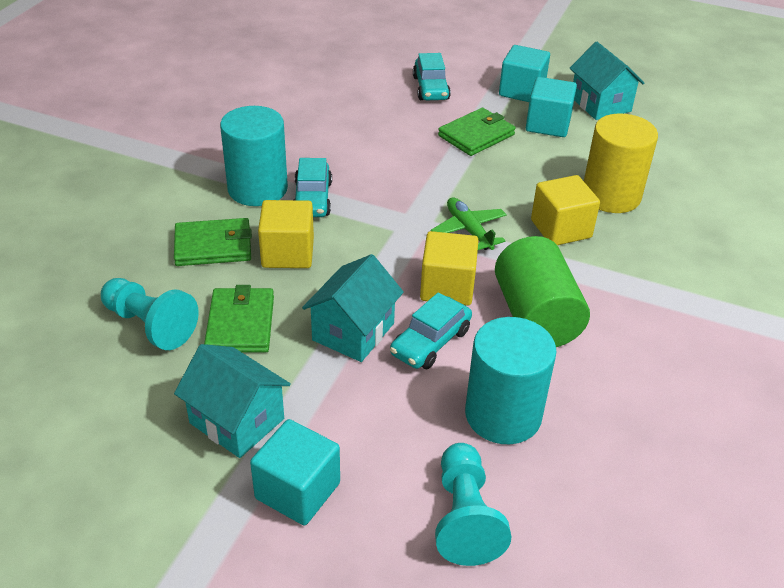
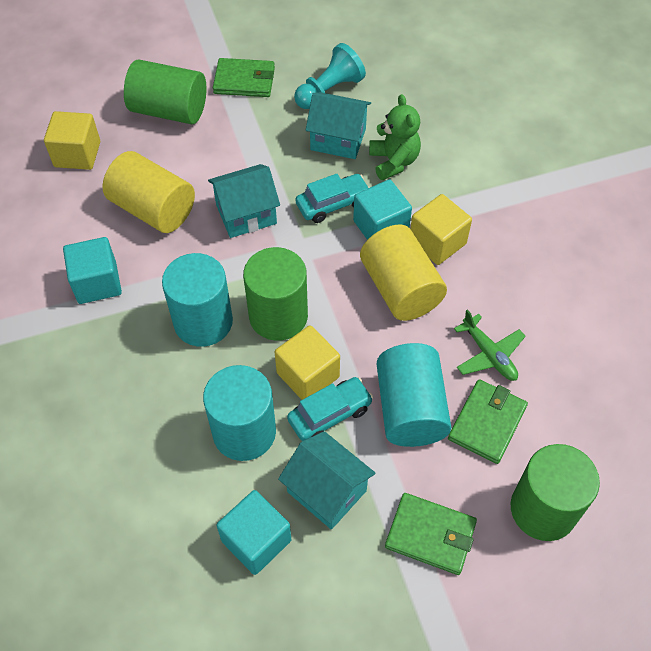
green cylinder: 1 -> 3
green teddy bear: 0 -> 1
turquoise car: 3 -> 2
turquoise cylinder: 2 -> 3
turquoise pawn: 2 -> 1
yellow cylinder: 1 -> 2

